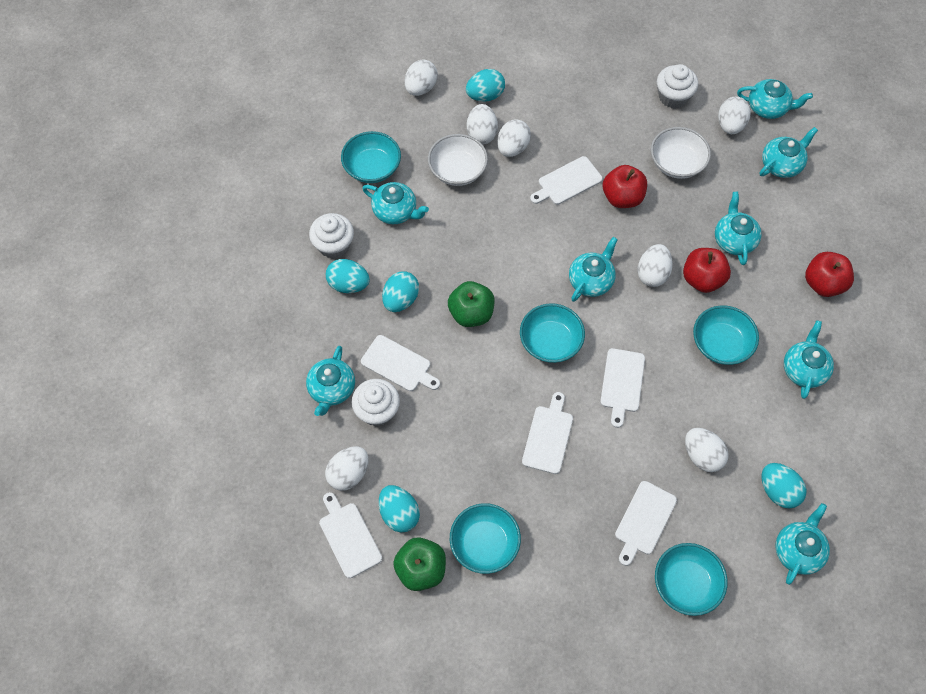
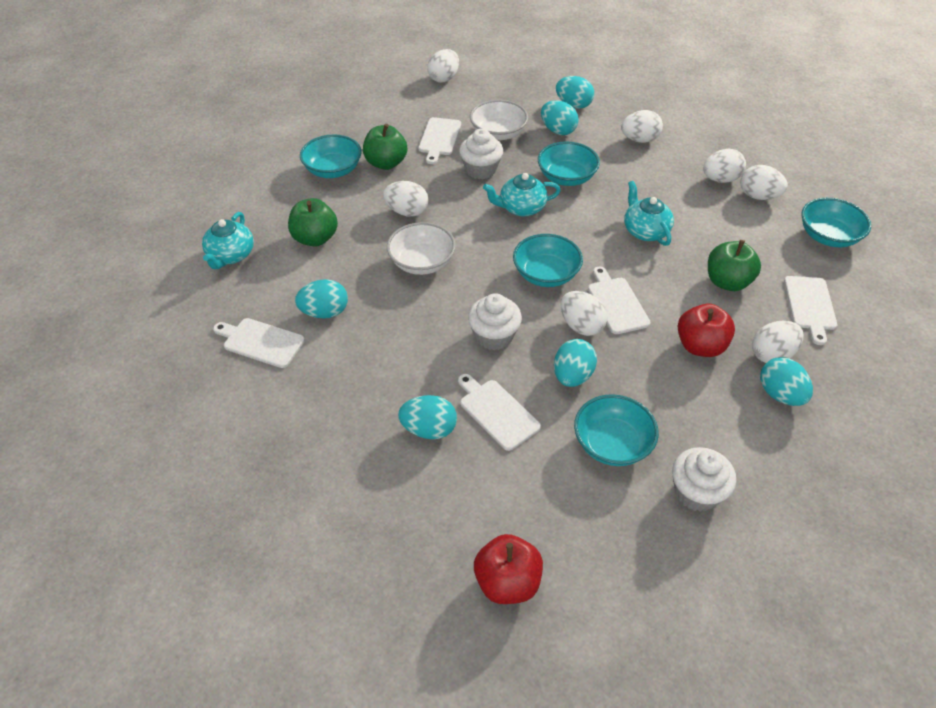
green apple: 2 -> 3
red apple: 3 -> 2
turquoise egg: 5 -> 6
turquoise teapot: 8 -> 3
white cutting board: 6 -> 5

